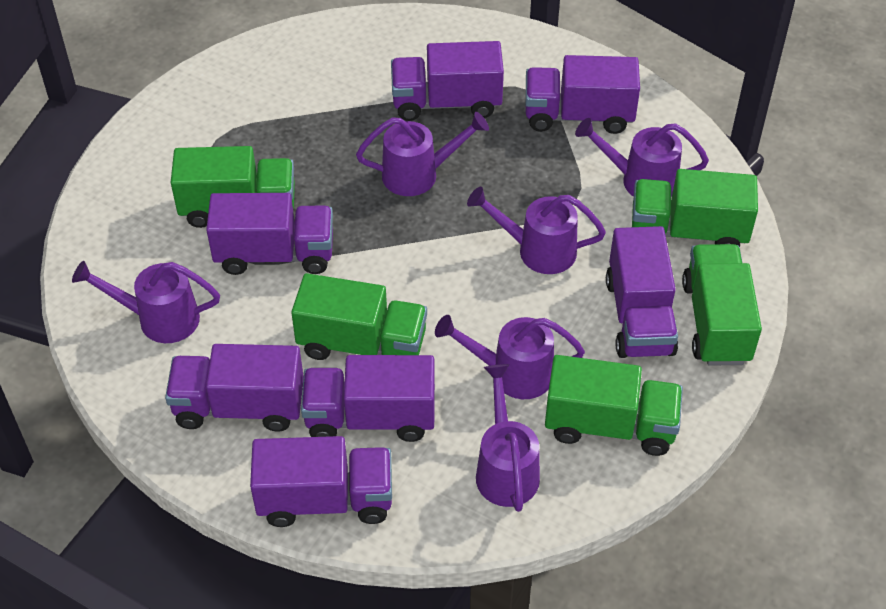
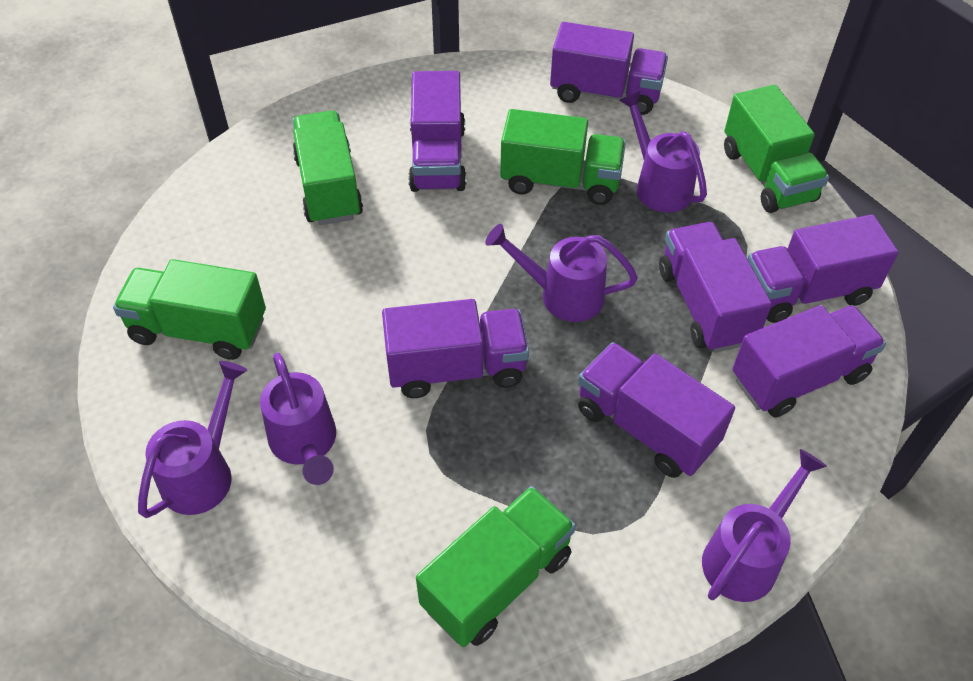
purple watering can: 6 -> 5

